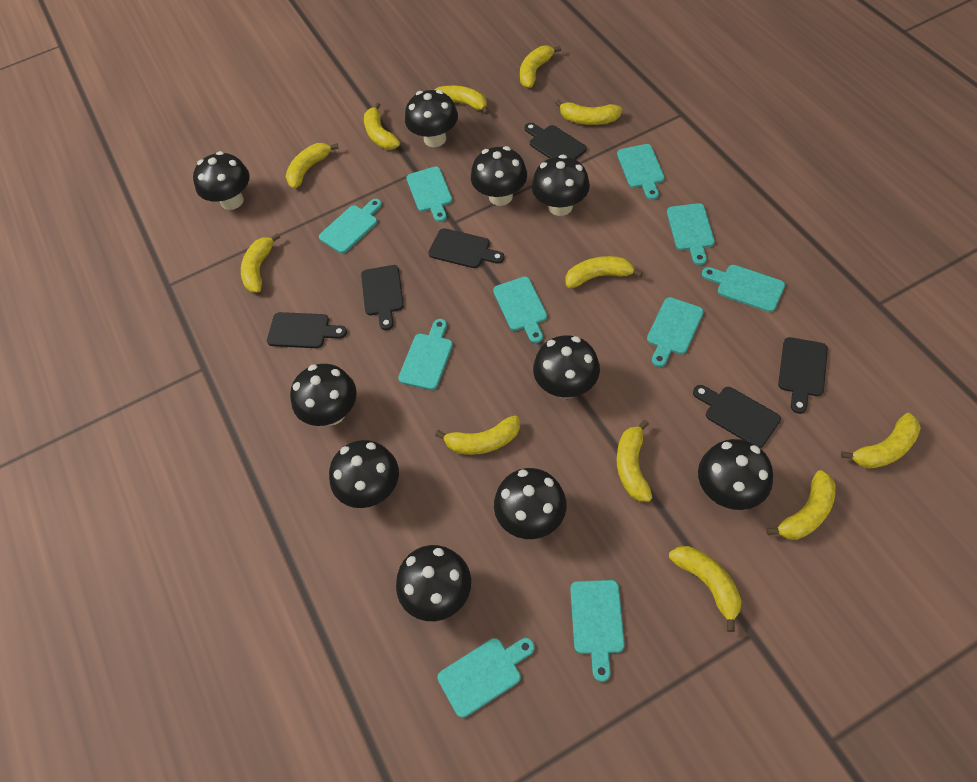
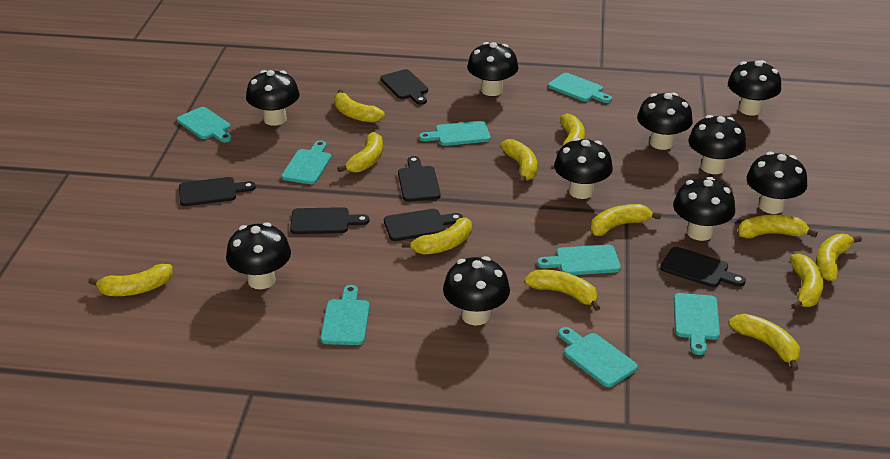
turquoise cutting board: 10 -> 8

